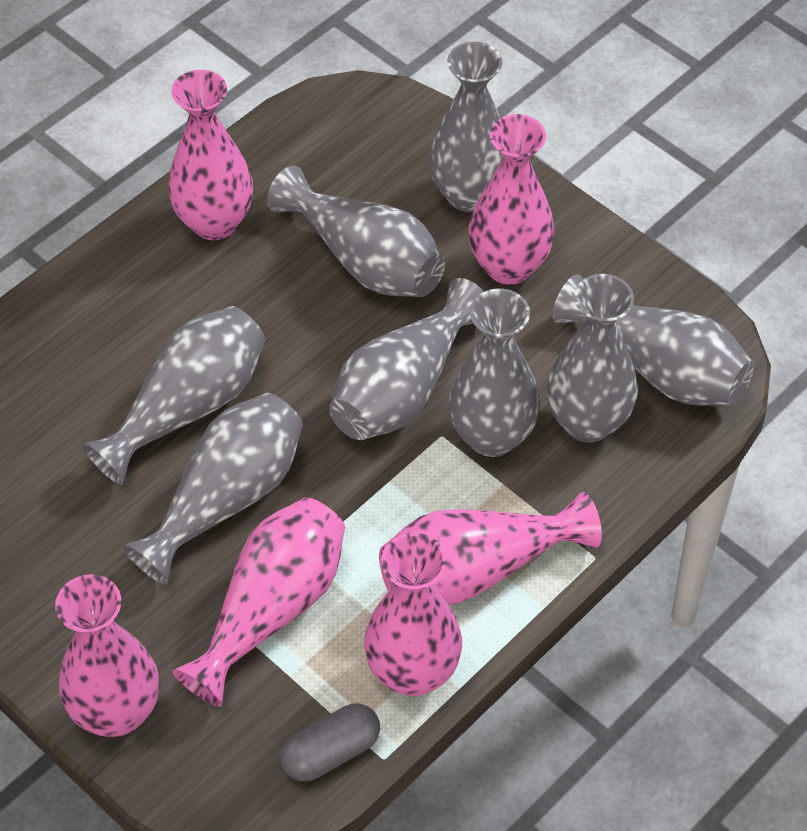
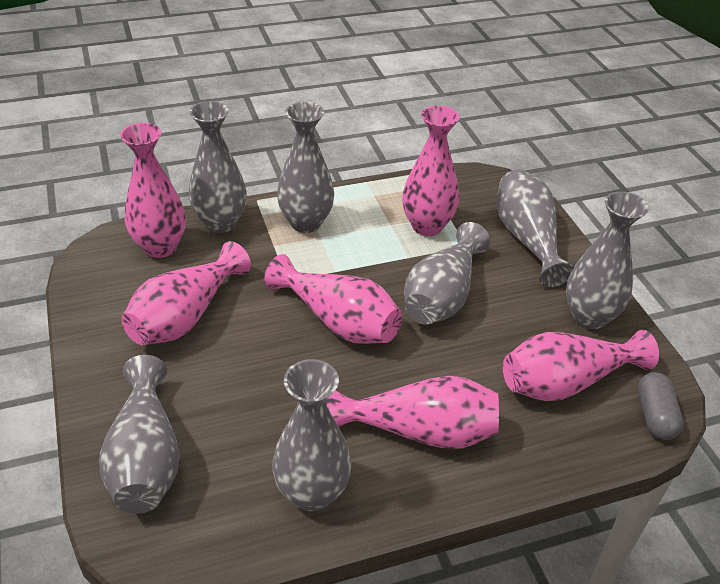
grey vase: 8 -> 7

